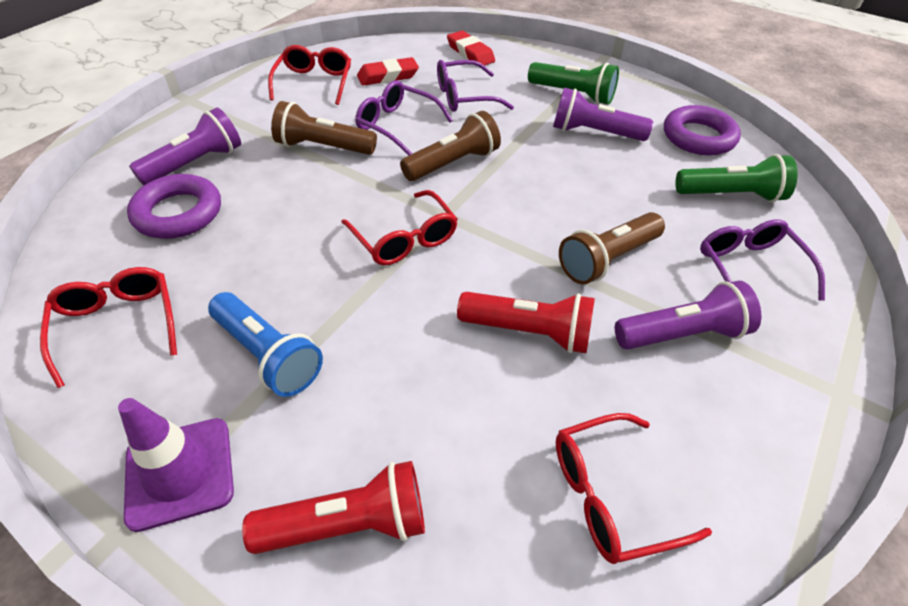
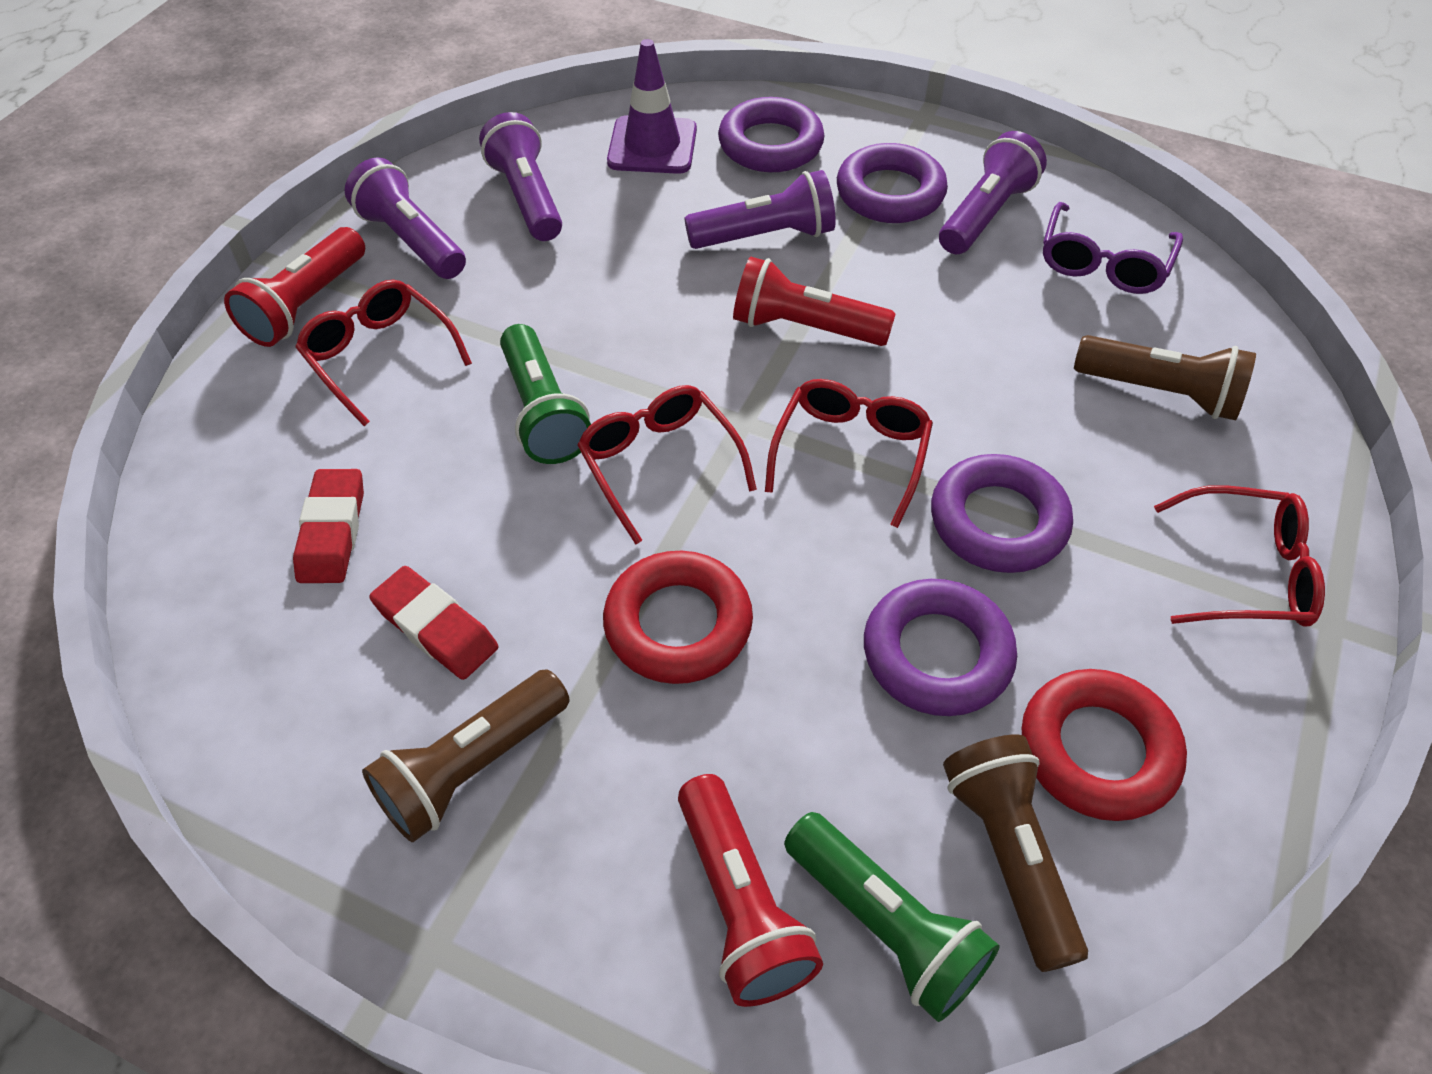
blue flashlight: 1 -> 0
purple flashlight: 3 -> 4
purple glasses: 3 -> 1
purple ring: 2 -> 4
red flashlight: 2 -> 3
red ring: 0 -> 2

